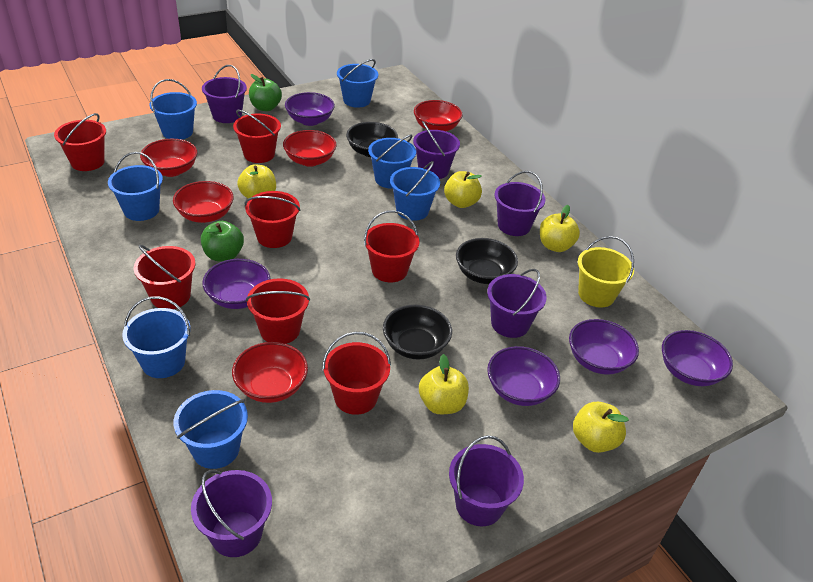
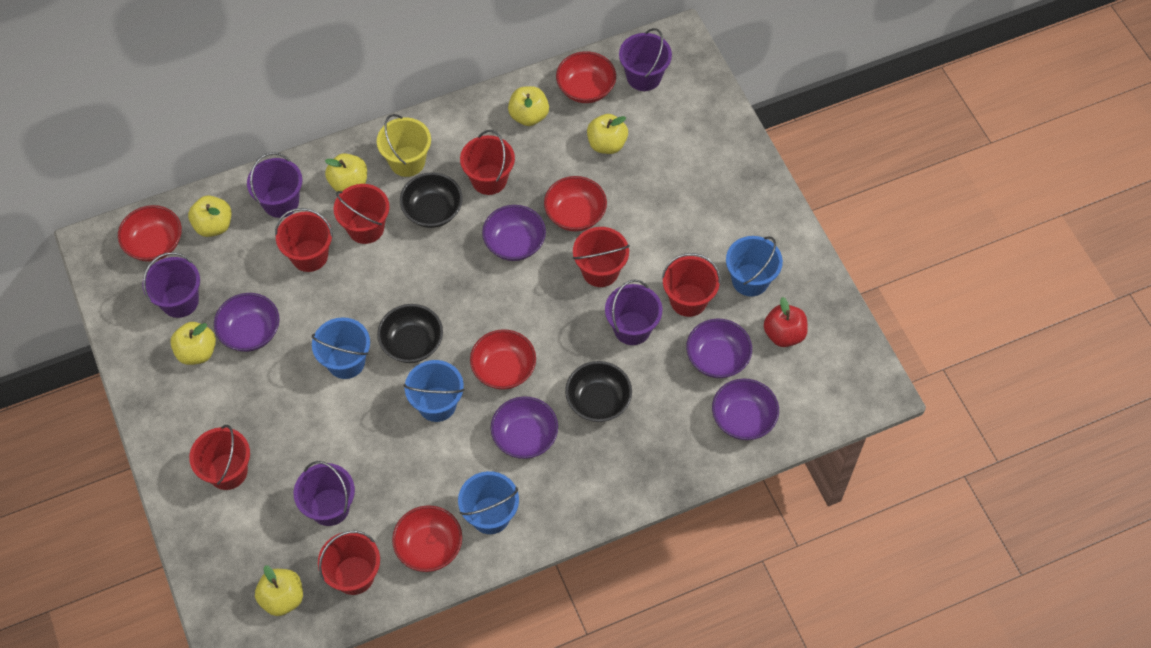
blue bucket: 7 -> 4
green apple: 2 -> 0
purple bucket: 6 -> 5
red apple: 0 -> 1
yellow apple: 5 -> 6

